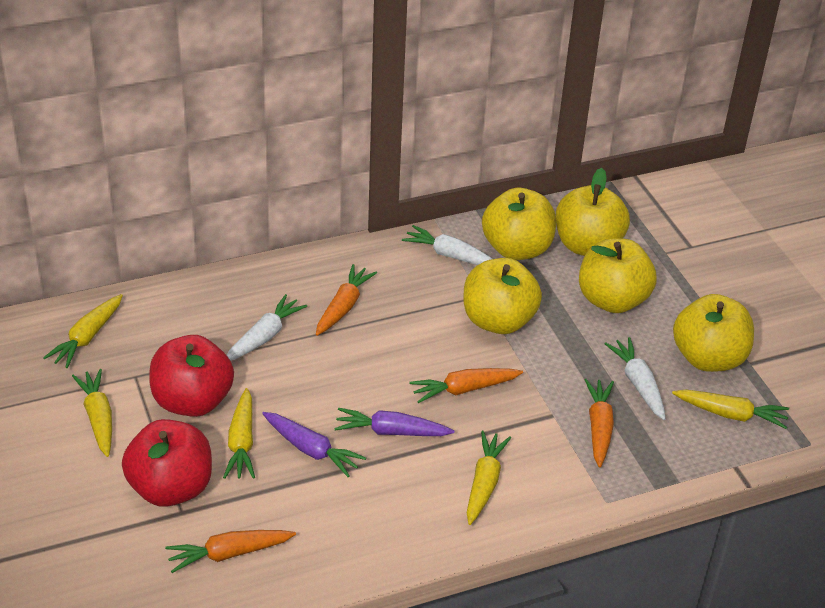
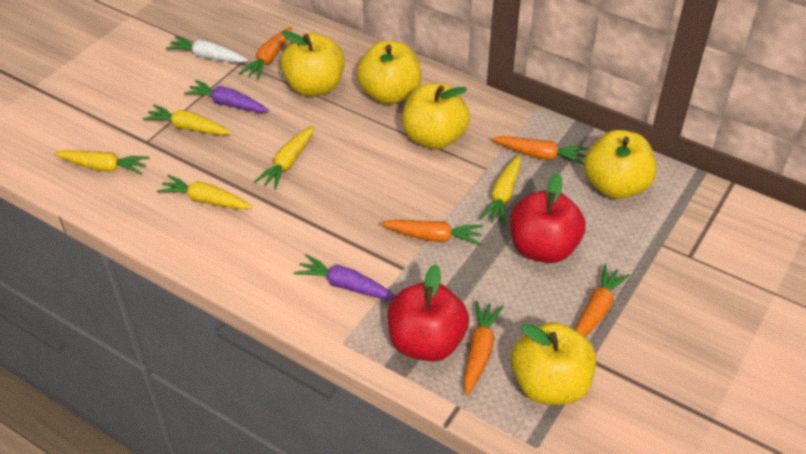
orange carrot: 4 -> 5
white carrot: 3 -> 1

